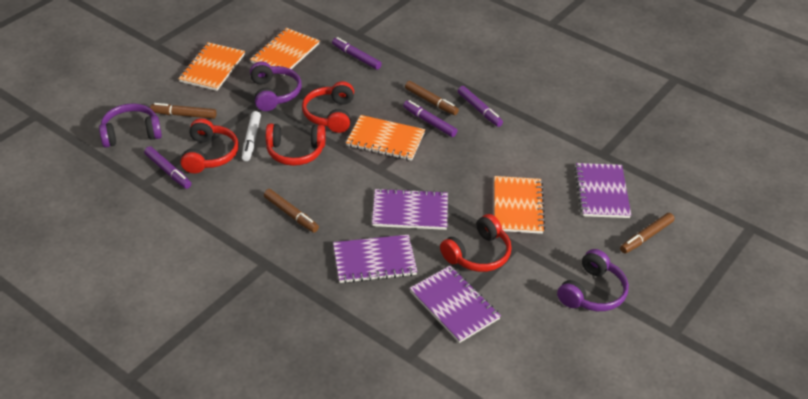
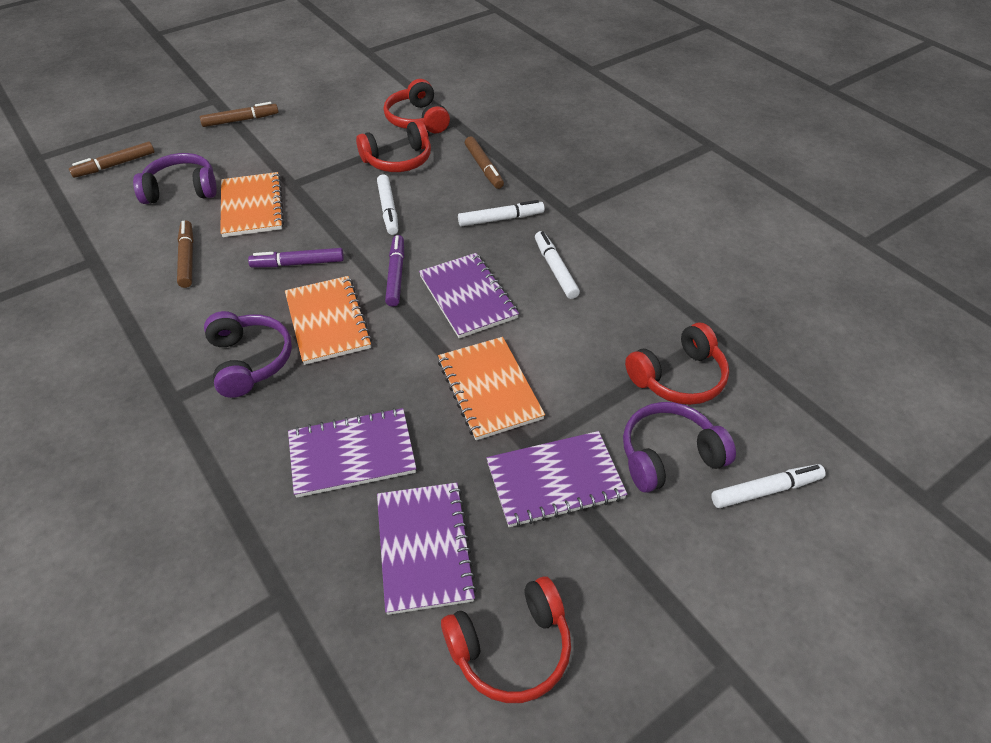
orange notebook: 4 -> 3
purple marker: 4 -> 2
white marker: 1 -> 4

